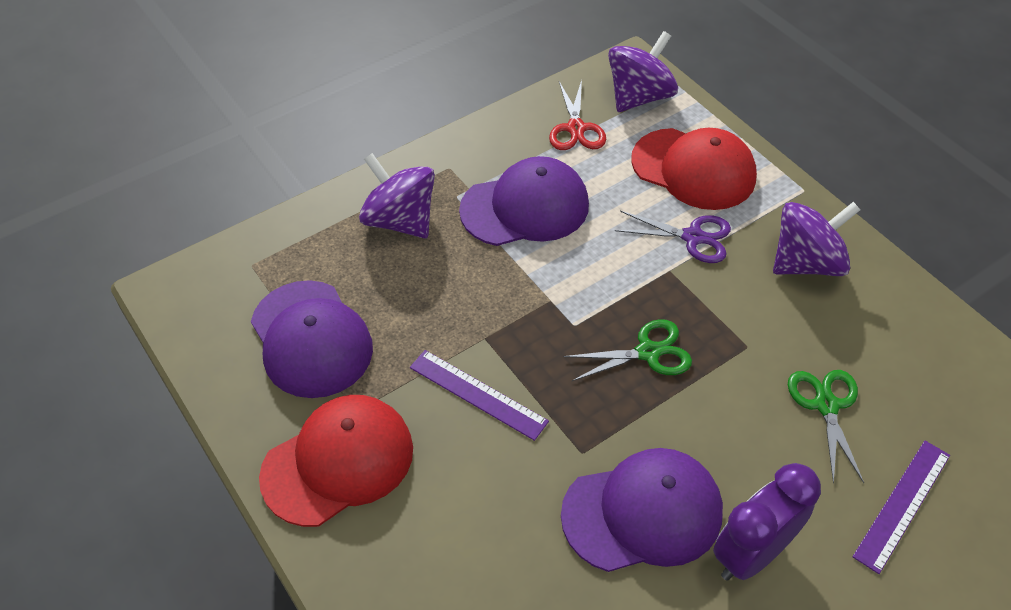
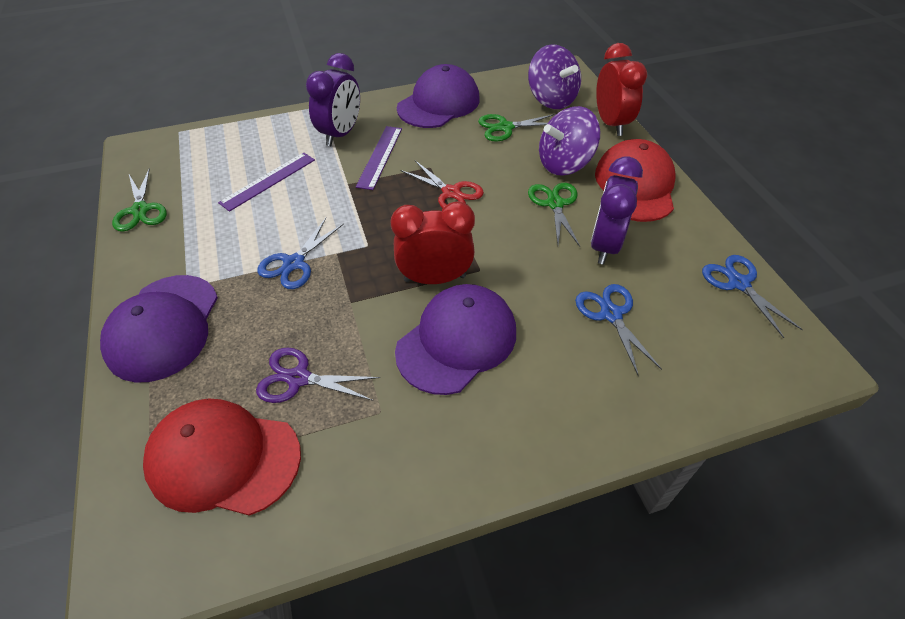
blue scissors: 0 -> 3
green scissors: 2 -> 3
purple clock: 1 -> 2
purple spinning top: 3 -> 2
red clock: 0 -> 2

